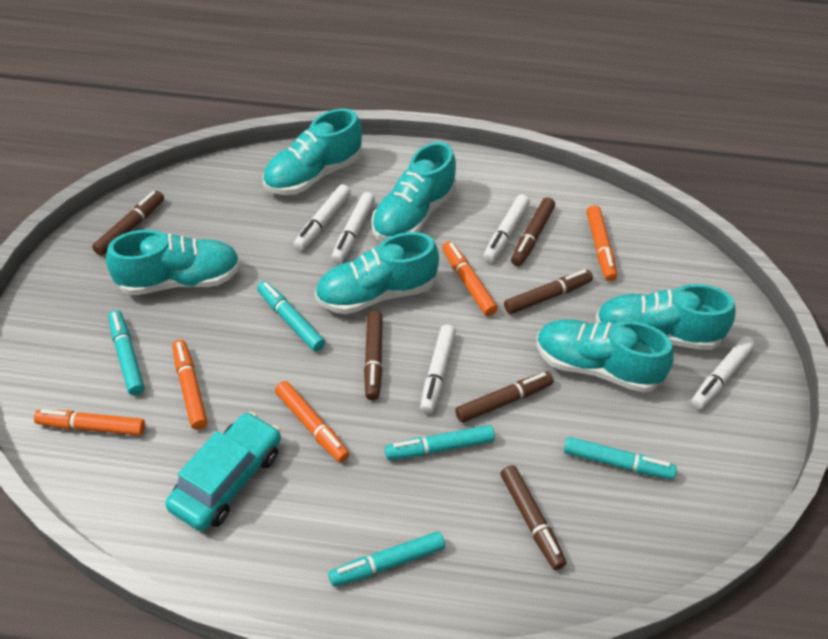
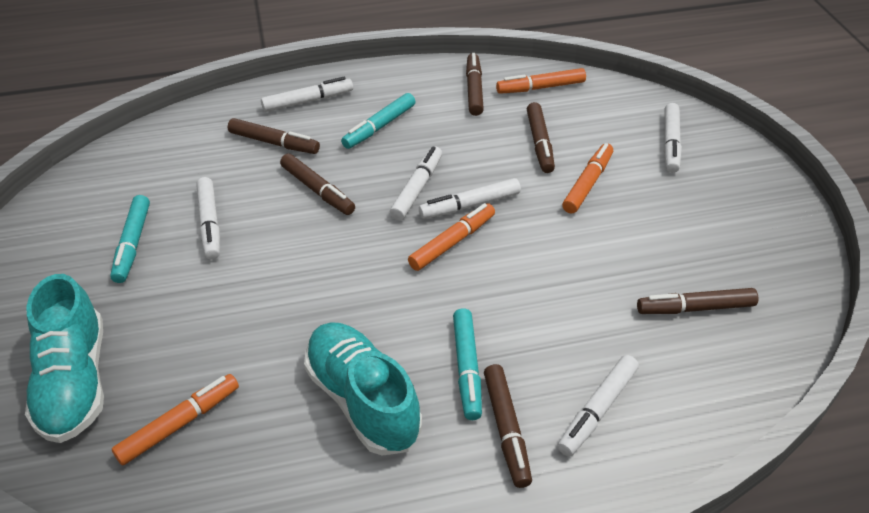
orange marker: 5 -> 4
turquoise car: 1 -> 0
turquoise marker: 5 -> 3
turquoise shoe: 6 -> 2
white marker: 5 -> 6

